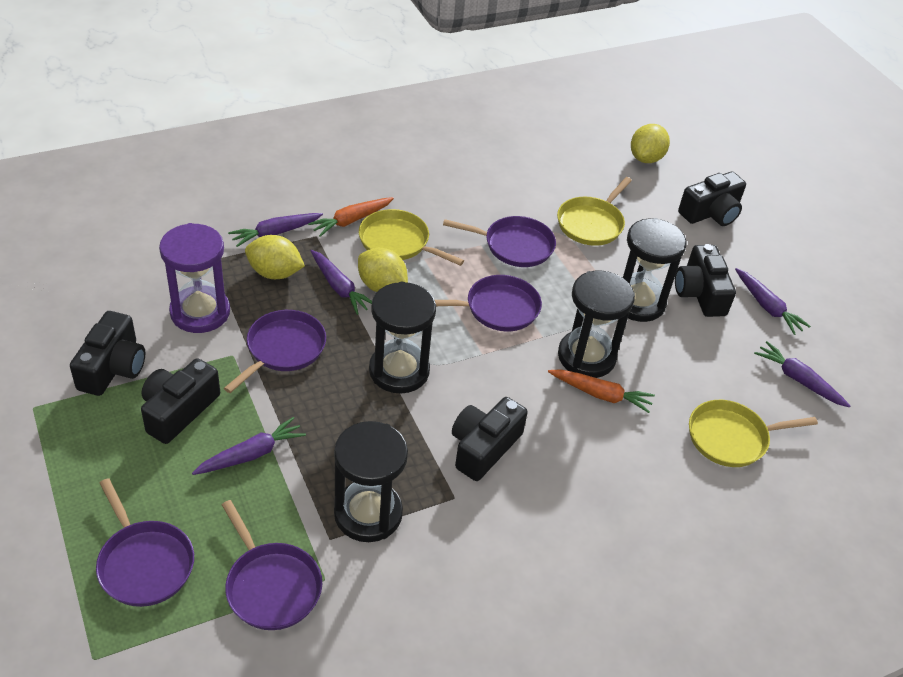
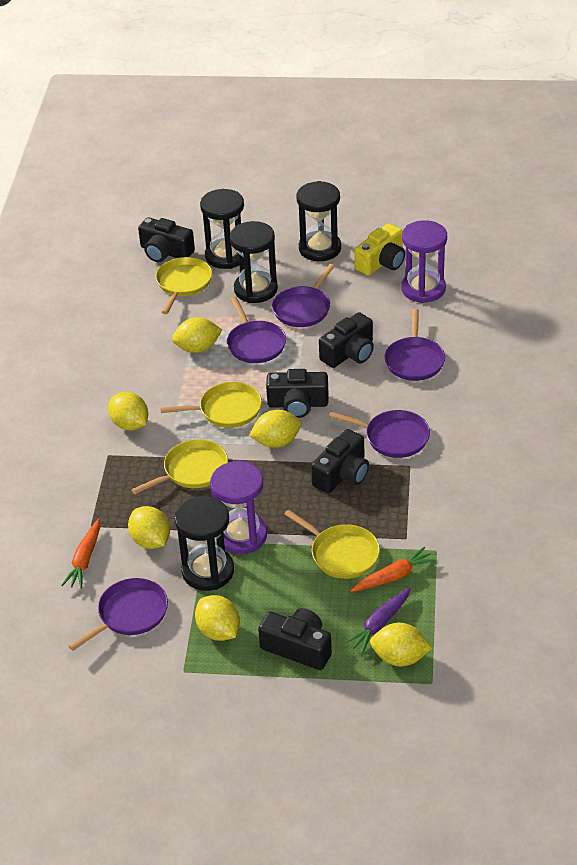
purple carrot: 5 -> 1
purple hourglass: 1 -> 2
yellow camera: 0 -> 1
yellow lemon: 3 -> 6
yellow pan: 3 -> 4

